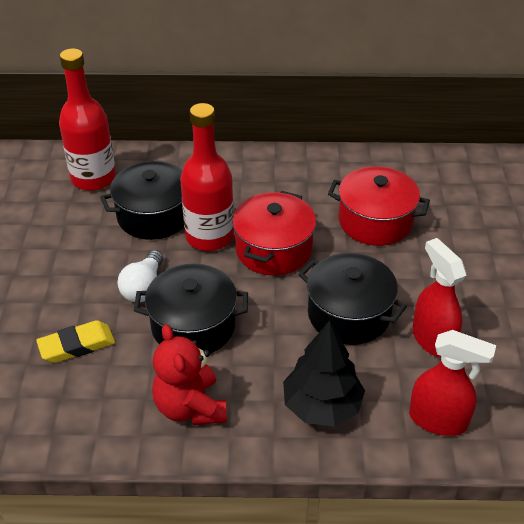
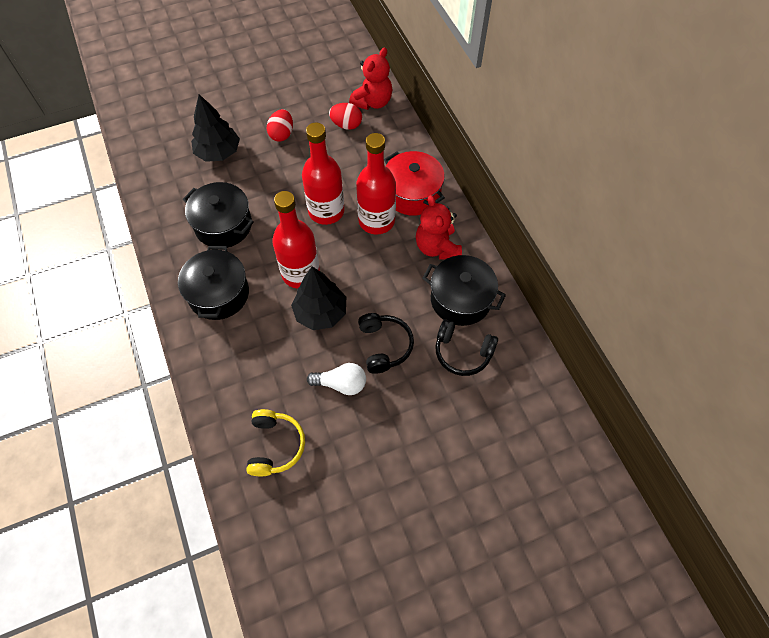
black headphones: 0 -> 2
black tree: 1 -> 2
red bottle: 2 -> 3
red egg: 0 -> 2
red pot: 2 -> 1
red spray bottle: 2 -> 0
red teddy bear: 1 -> 2
yellow eraser: 1 -> 0
yellow headphones: 0 -> 1

